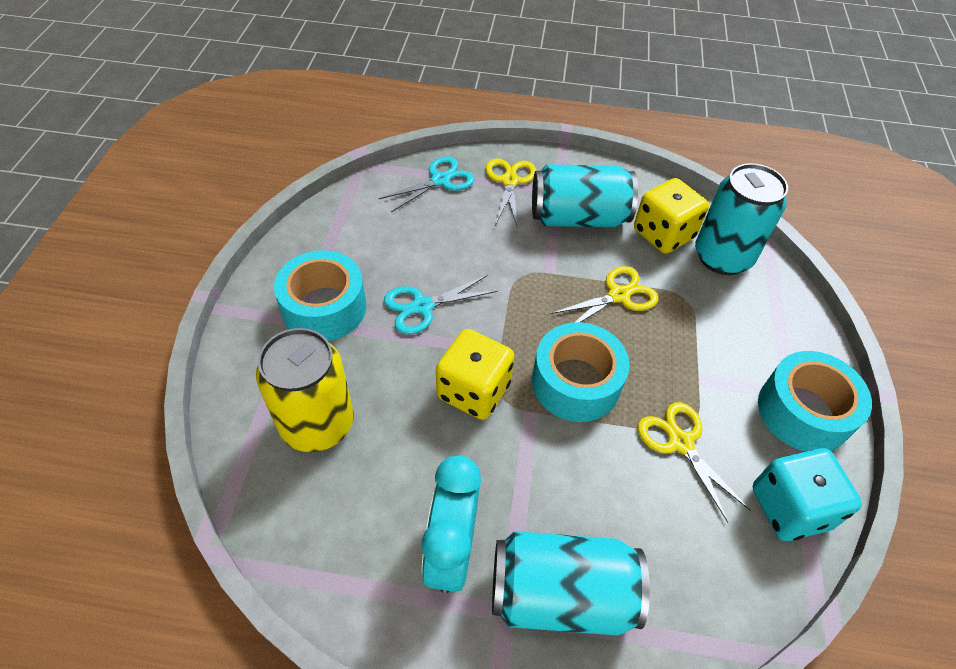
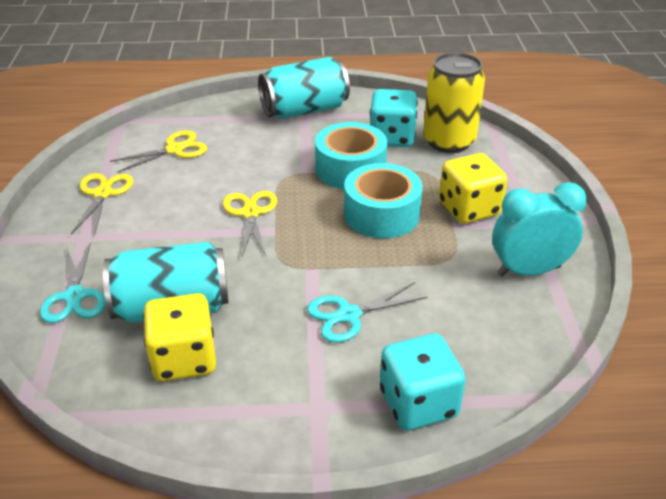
turquoise can: 3 -> 2
turquoise dice: 1 -> 2
turquoise tape: 3 -> 2

